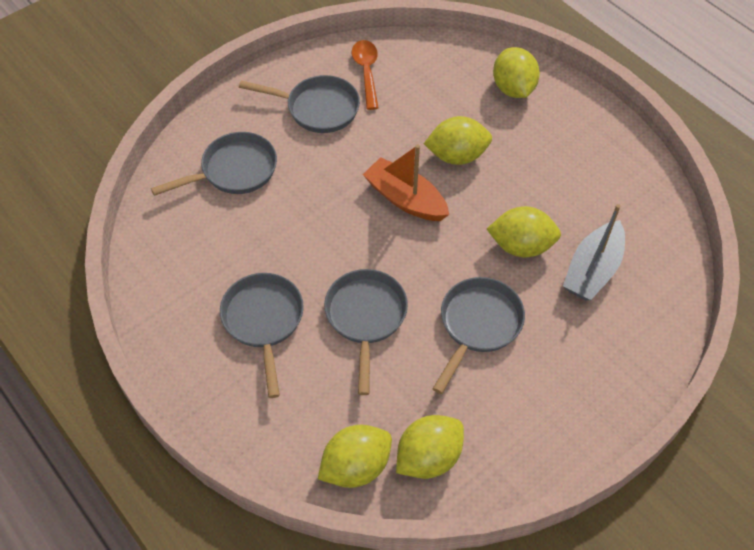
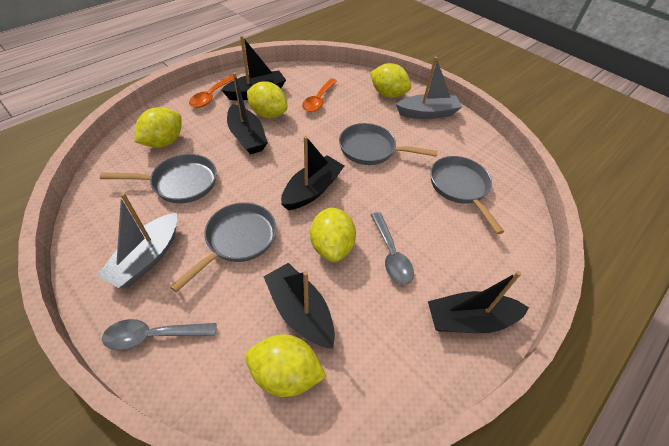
black boat: 0 -> 5
grey boat: 1 -> 2
grey pan: 5 -> 4
grey spoon: 0 -> 2
orange boat: 1 -> 0
orange spoon: 1 -> 2

